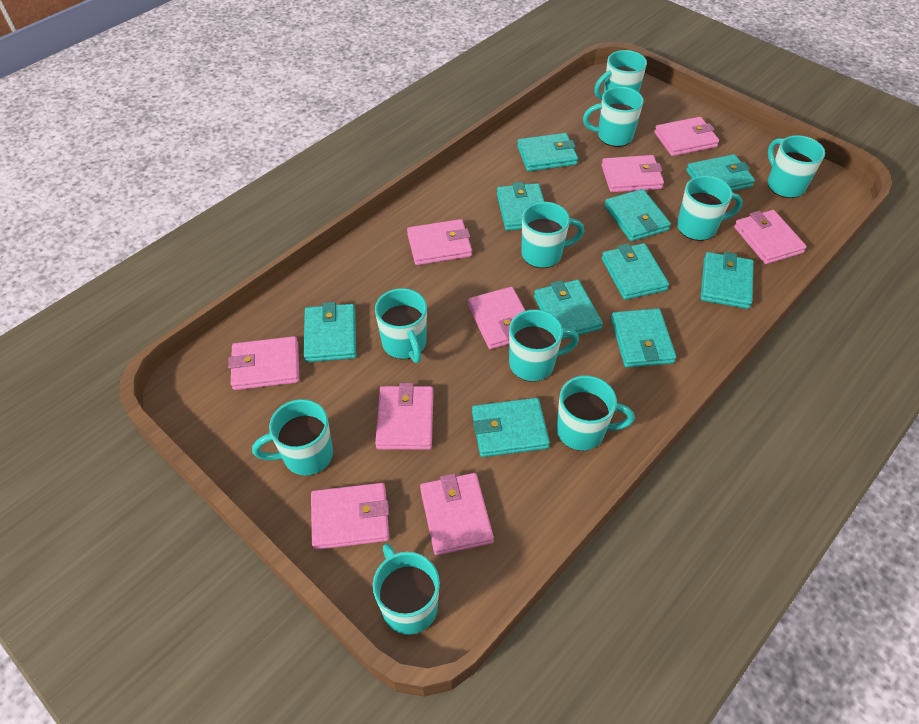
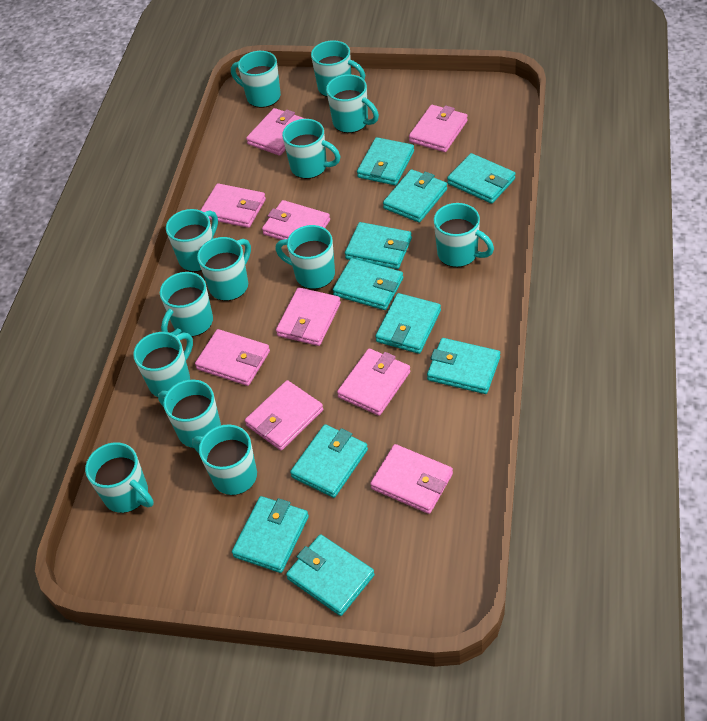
turquoise mug: 10 -> 13

